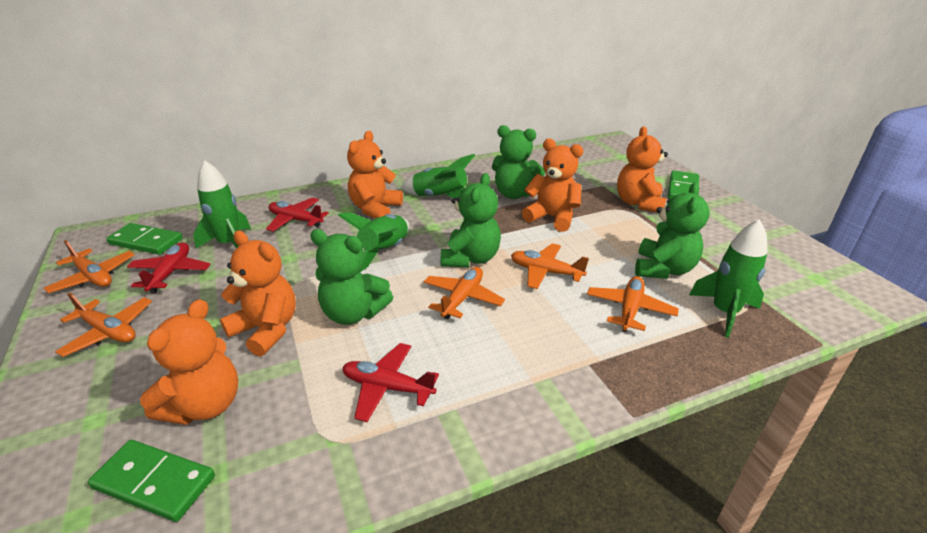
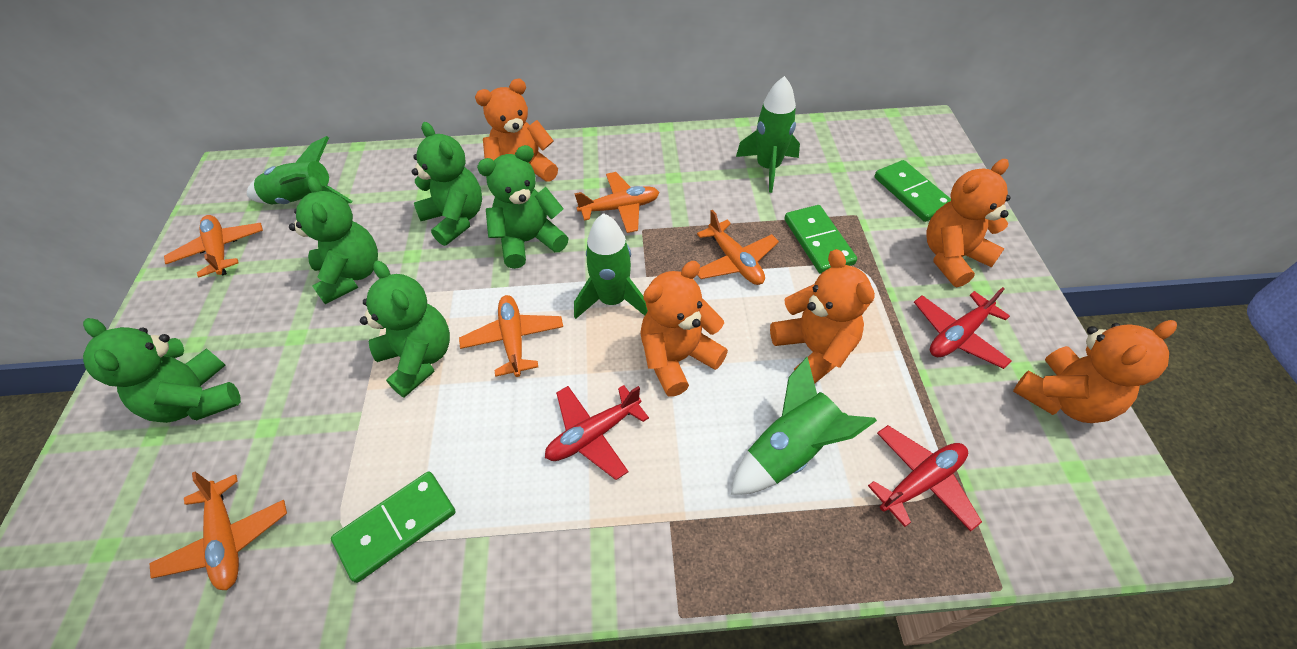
green teddy bear: 4 -> 5

